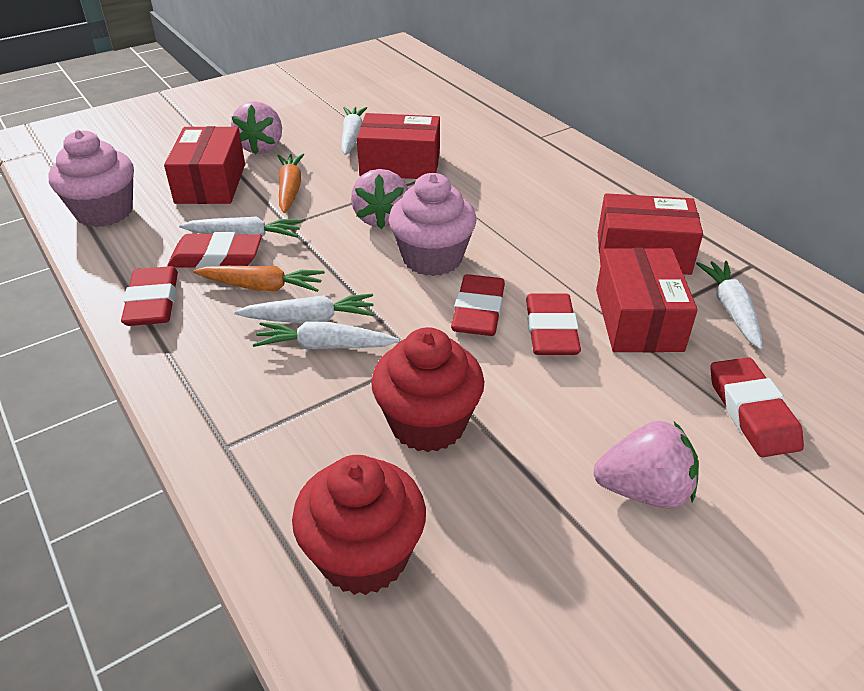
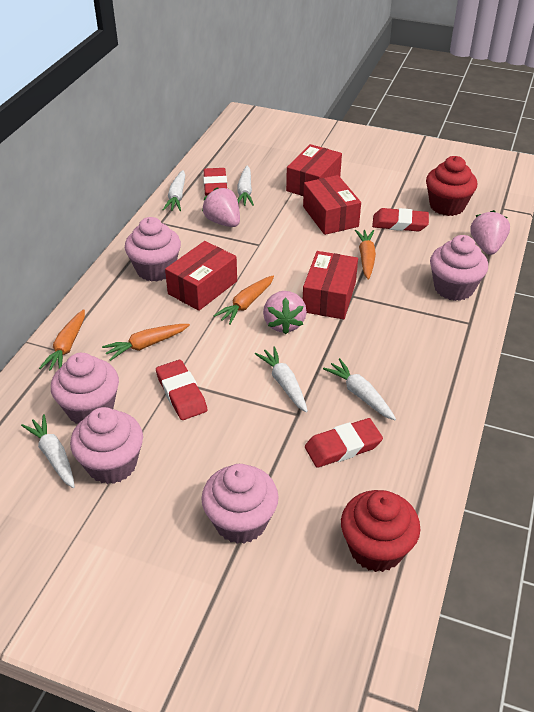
orange carrot: 2 -> 4
pink cupcake: 2 -> 5
red eraser: 5 -> 4

